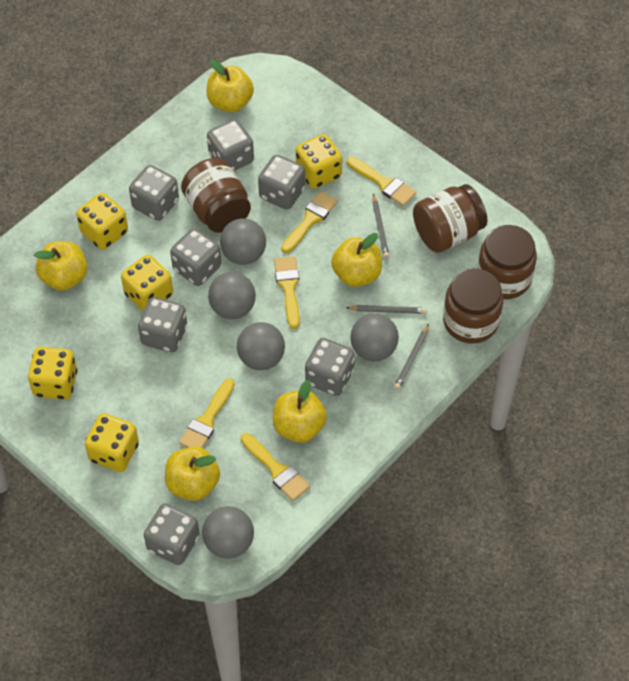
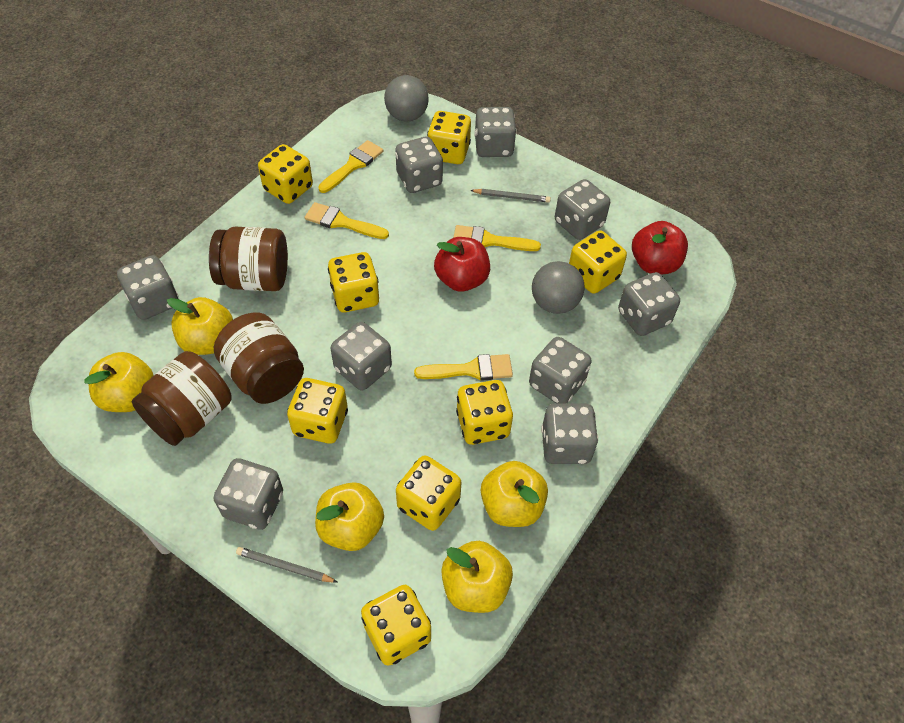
brown jar: 4 -> 3
grey ball: 5 -> 2
grey dice: 7 -> 9
grey pencil: 3 -> 2
red apple: 0 -> 2
yellow brush: 5 -> 4
yellow dice: 5 -> 8

